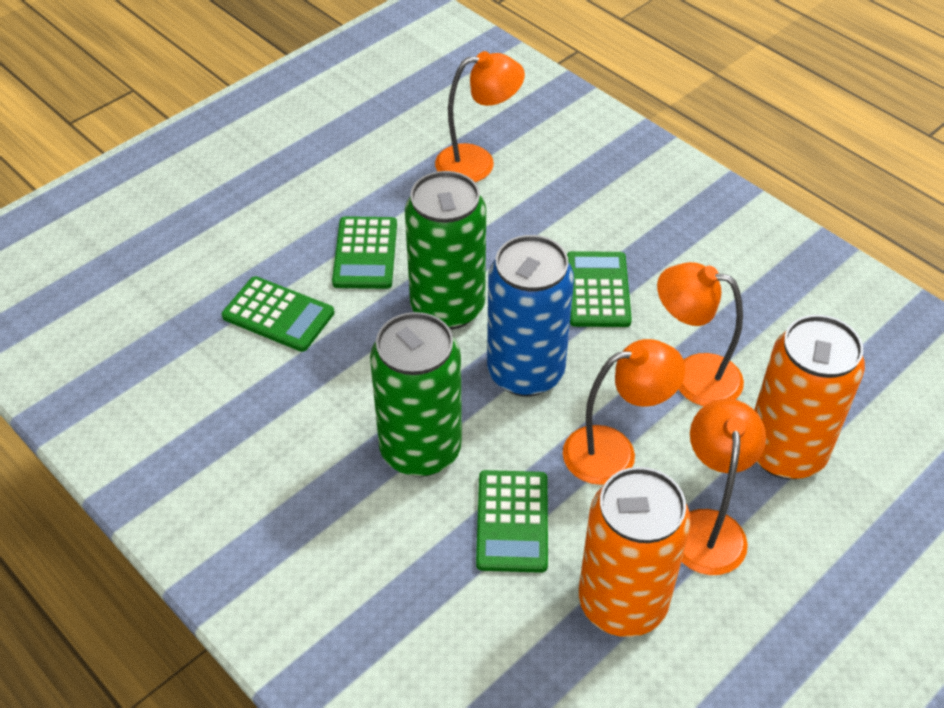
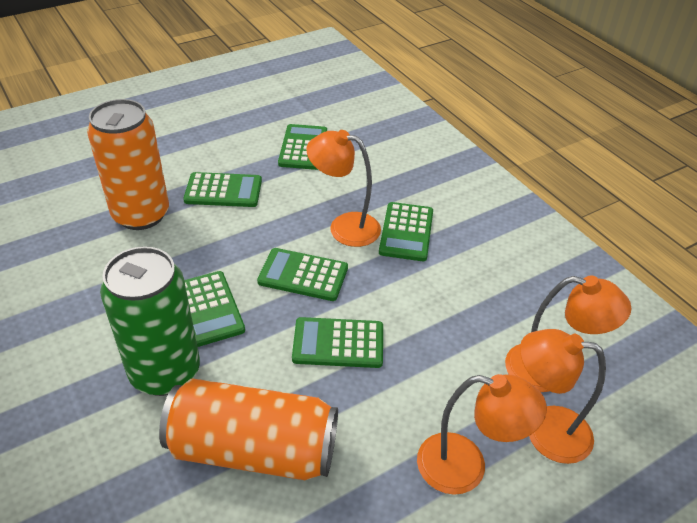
blue can: 1 -> 0
green calculator: 4 -> 6
green can: 2 -> 1

